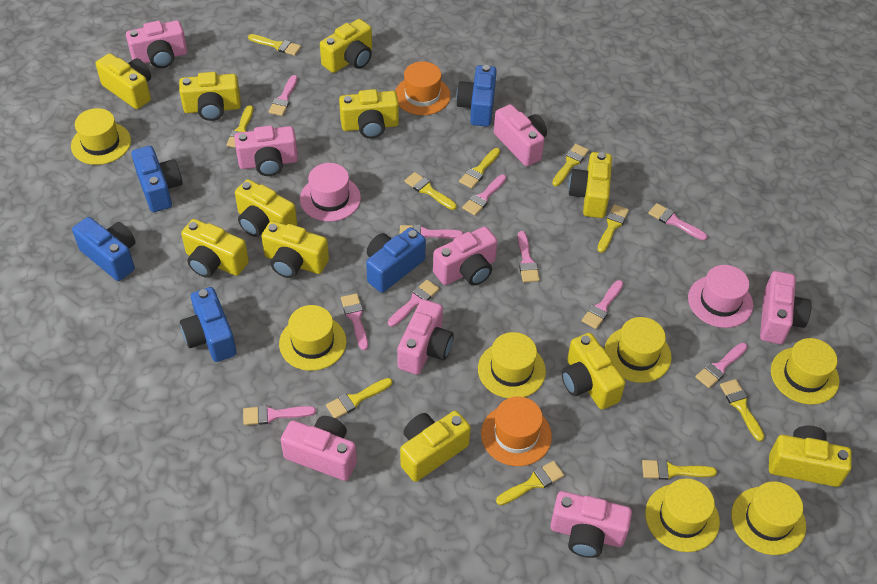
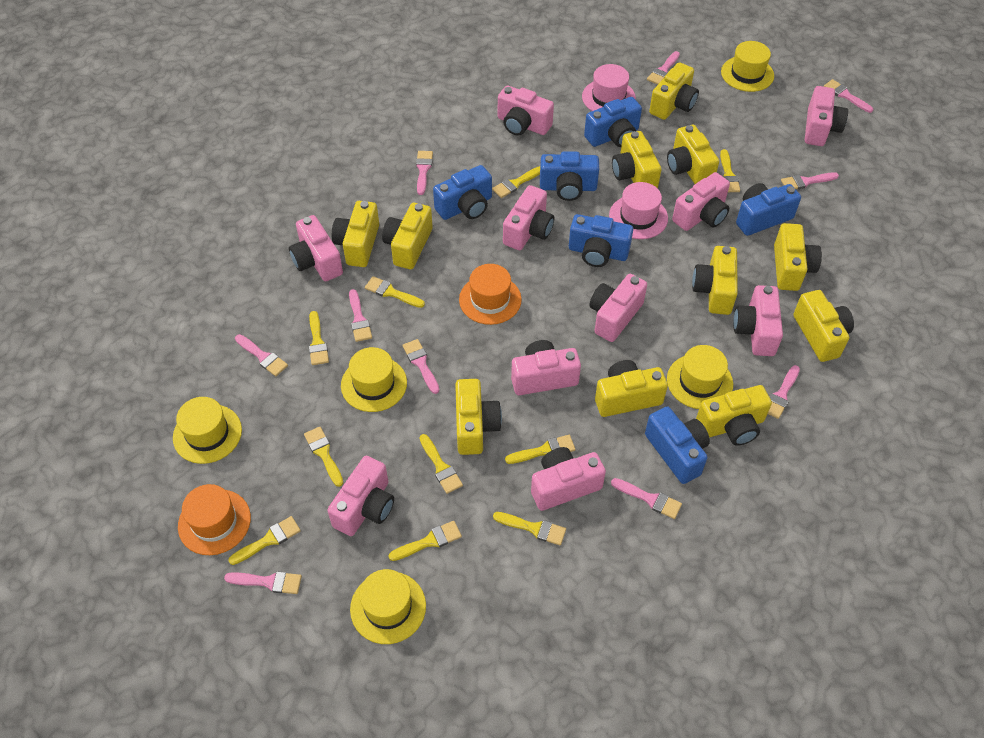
blue camera: 5 -> 6
pink camera: 8 -> 10
yellow hat: 7 -> 5

